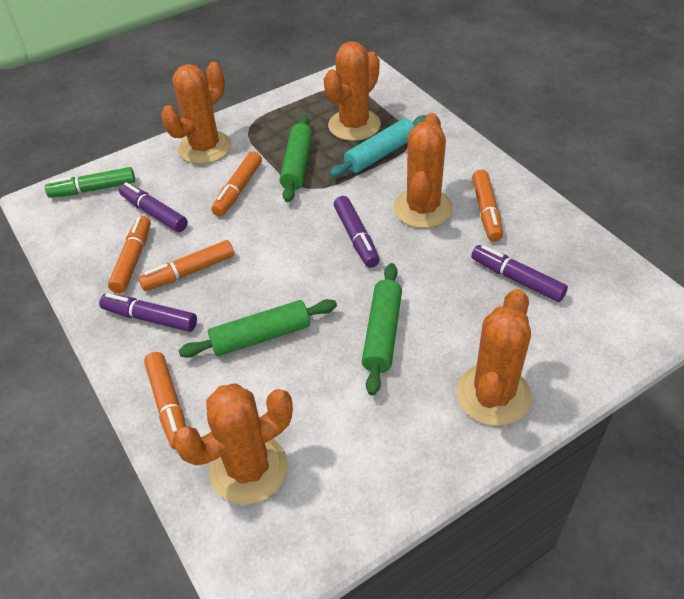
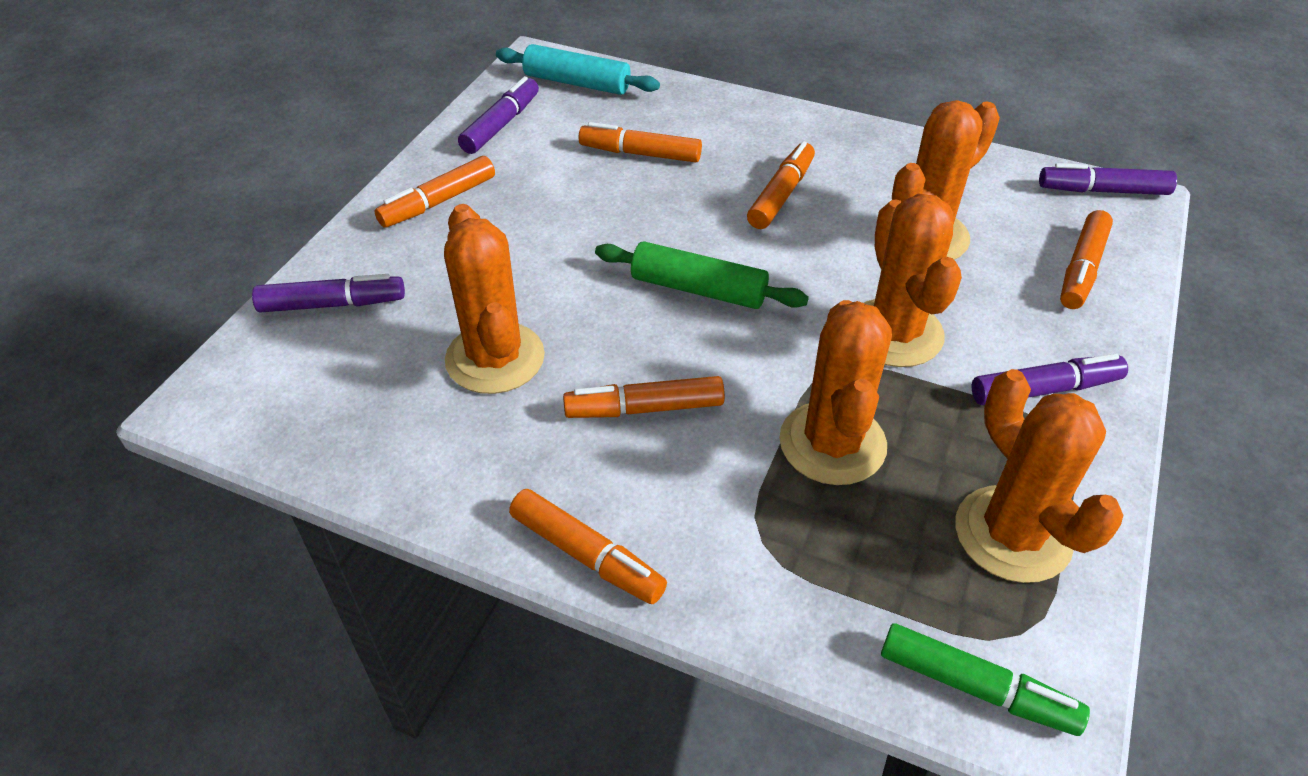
green rolling pin: 3 -> 1
orange marker: 5 -> 6

